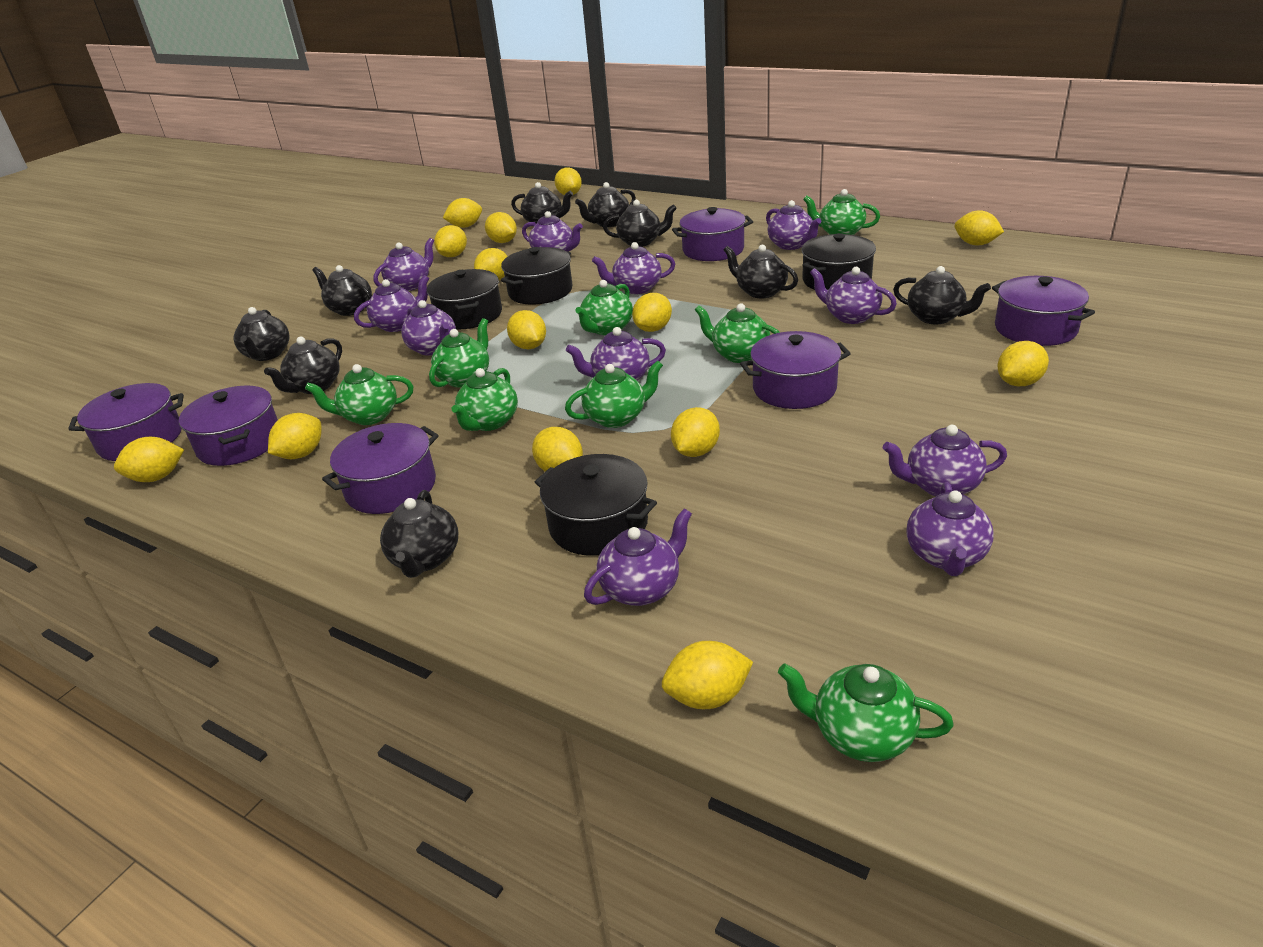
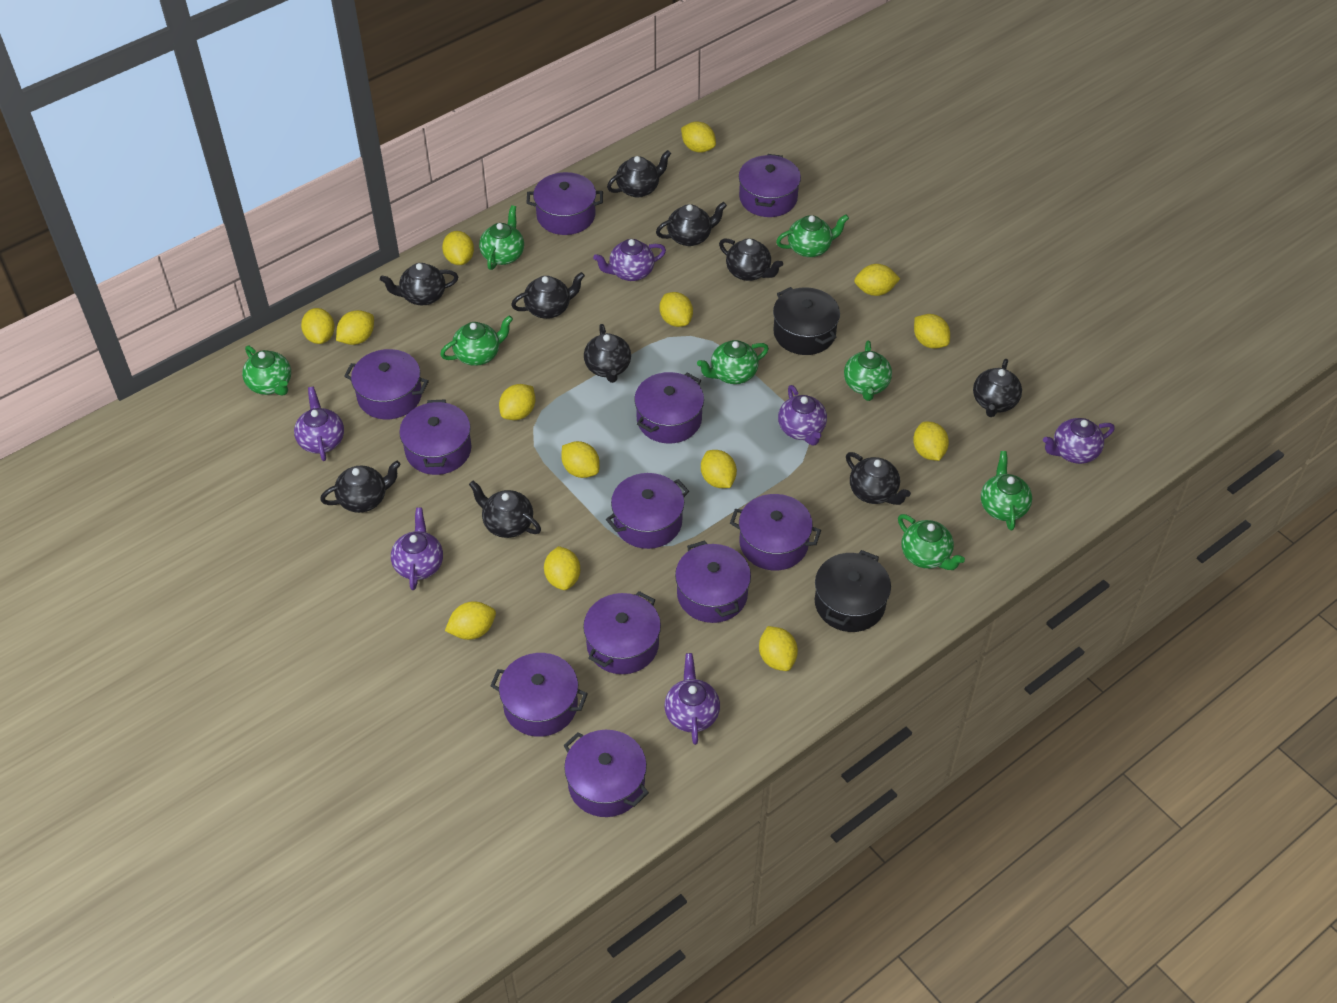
black pot: 4 -> 2
black teapot: 9 -> 10
purple pot: 6 -> 11
purple teapot: 11 -> 6

